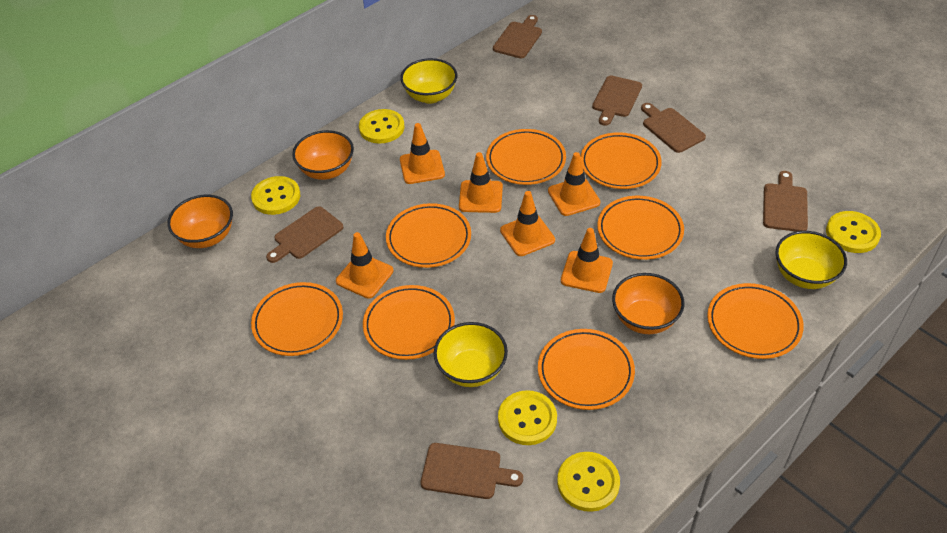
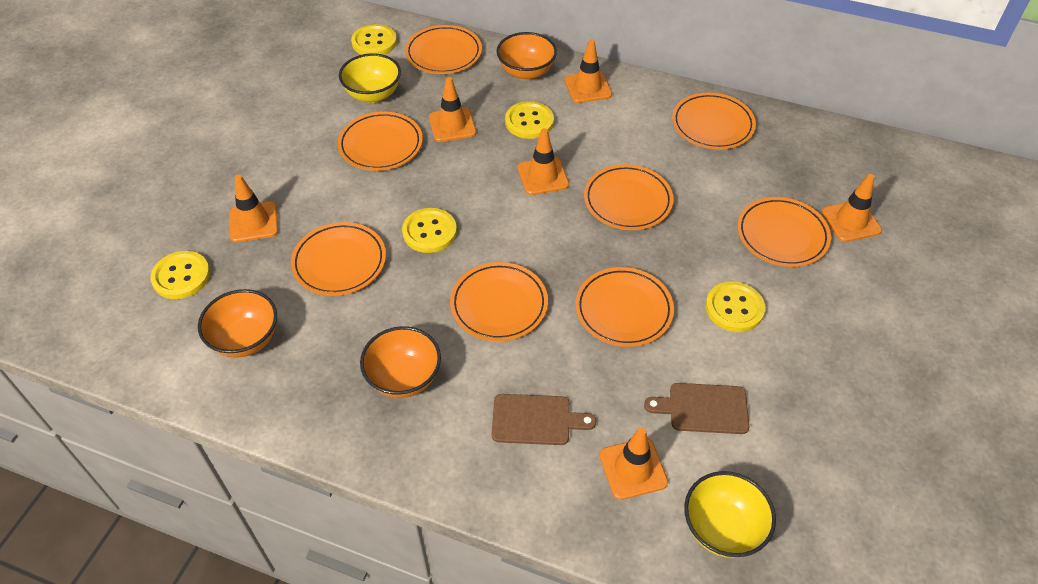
brown cutting board: 6 -> 2
yellow bowl: 3 -> 2

